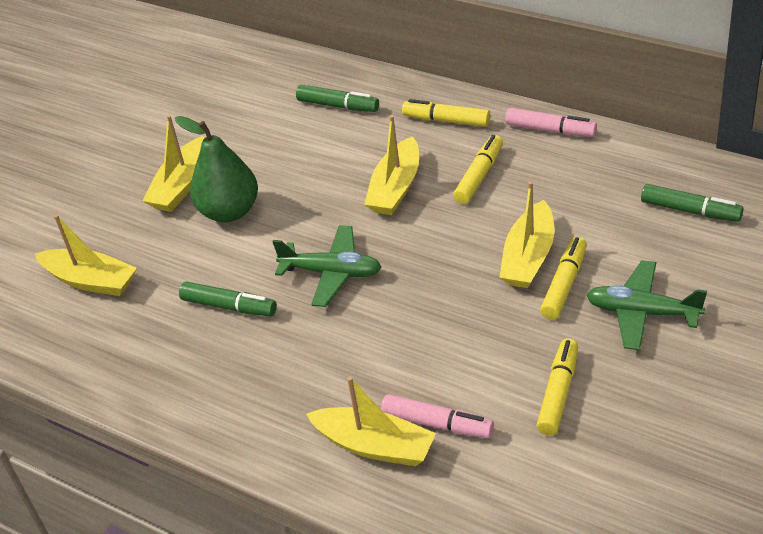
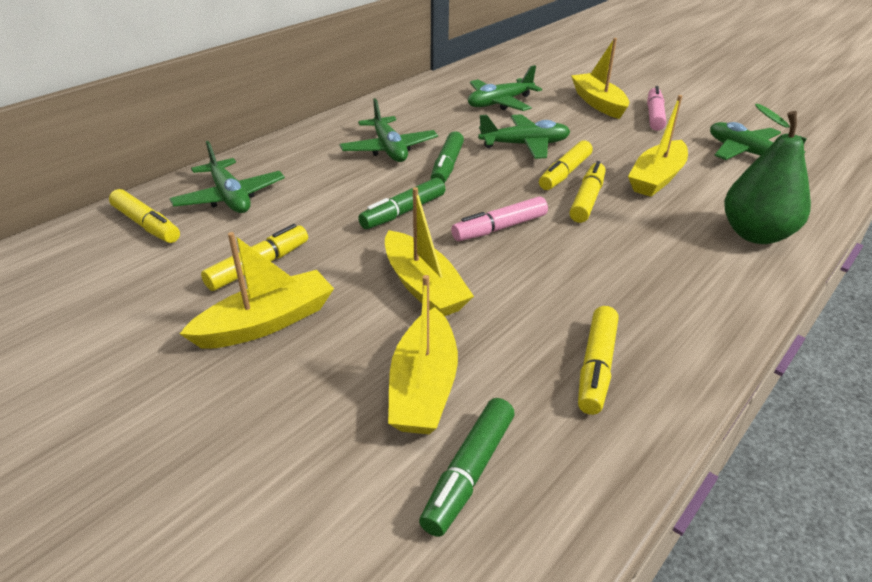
green plane: 2 -> 5
yellow marker: 4 -> 5

